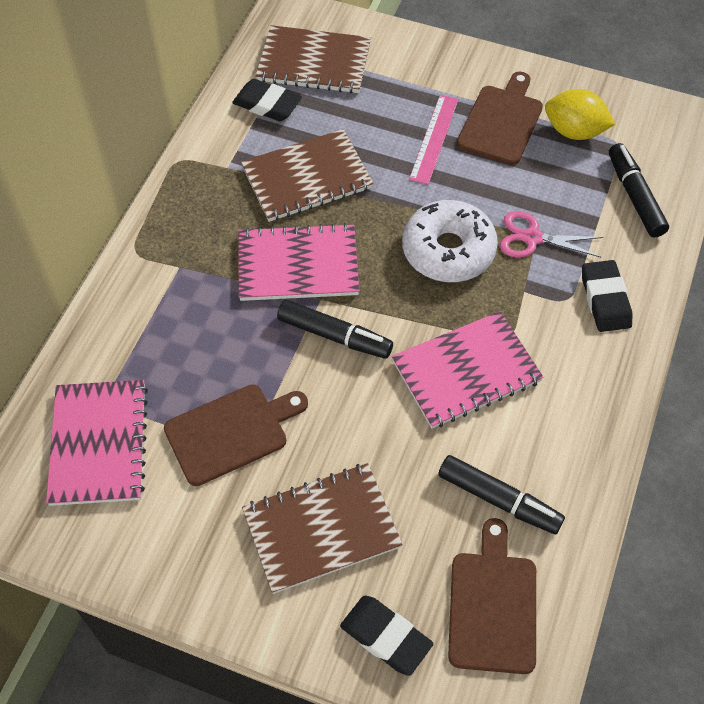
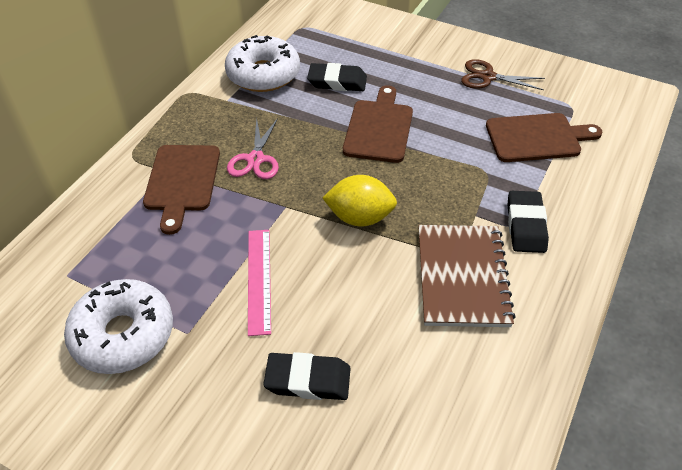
black marker: 3 -> 0
brown notebook: 3 -> 1
brown scissors: 0 -> 1
pink notebook: 3 -> 0
white donut: 1 -> 2

